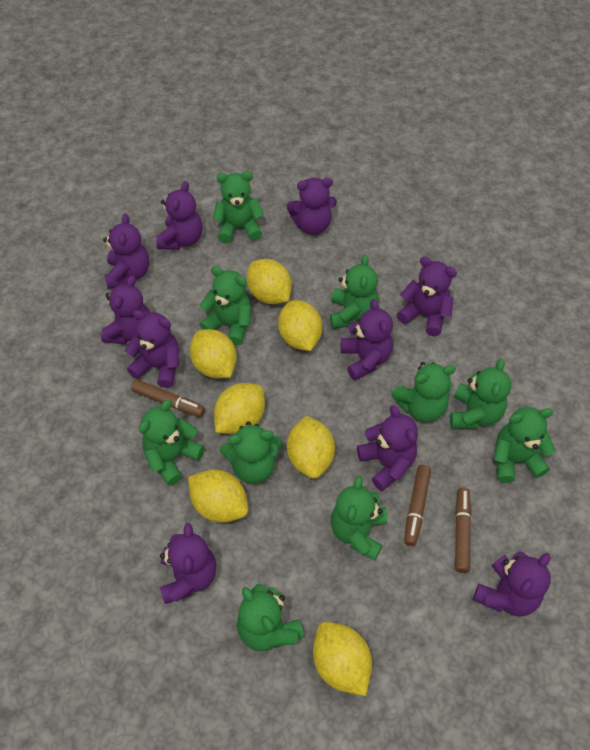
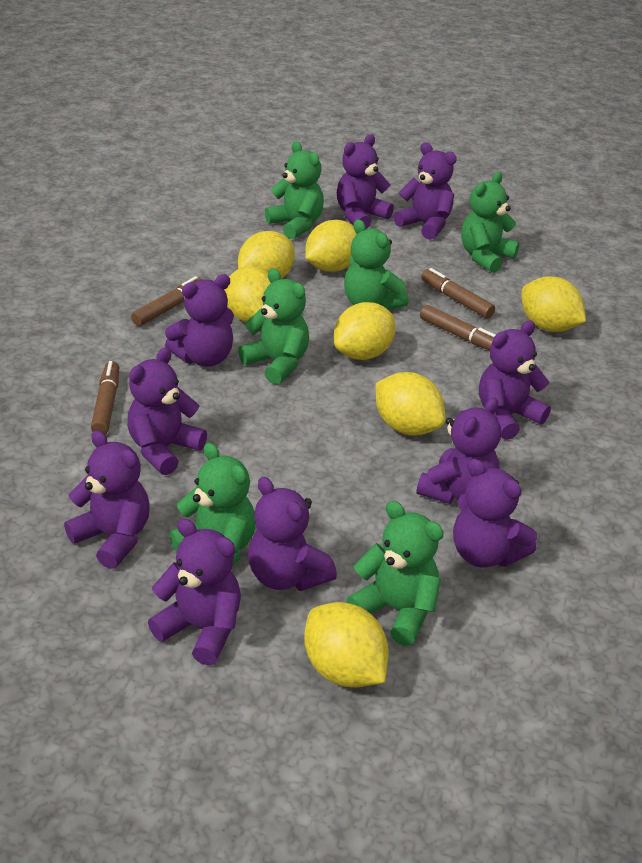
brown marker: 3 -> 4
green teddy bear: 10 -> 6

